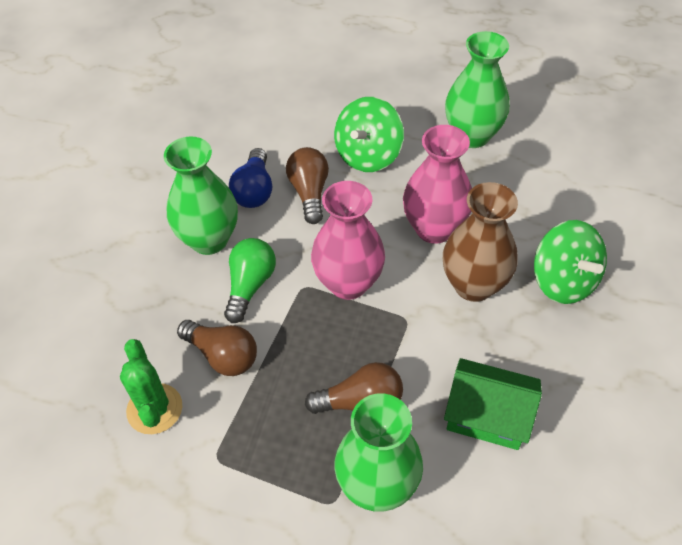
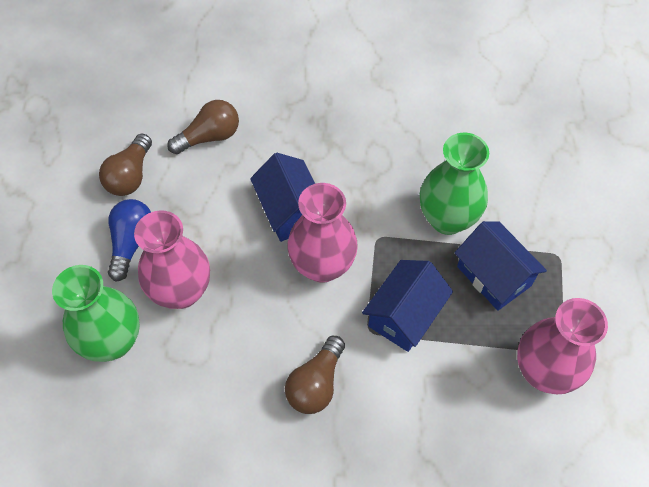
blue house: 0 -> 3
brown vase: 1 -> 0
green cactus: 1 -> 0
green house: 1 -> 0
green light bulb: 1 -> 0
green spinning top: 2 -> 0
green vase: 3 -> 2
pink vase: 2 -> 3

